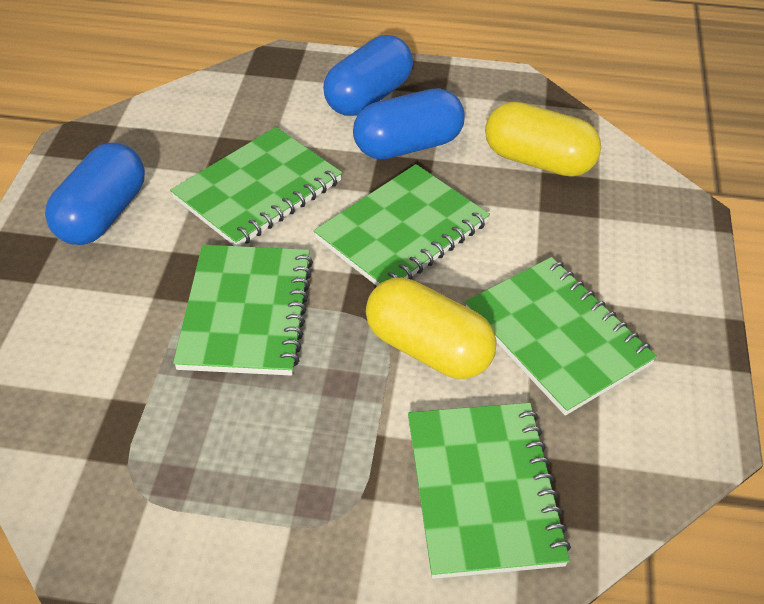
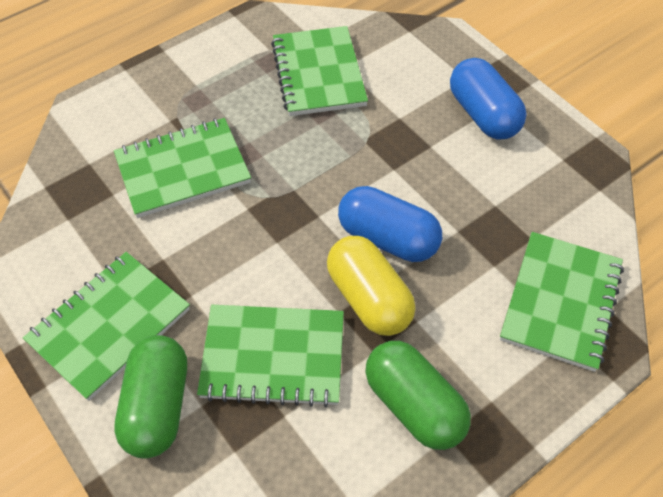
blue capsule: 3 -> 2
green capsule: 0 -> 2
yellow capsule: 2 -> 1

